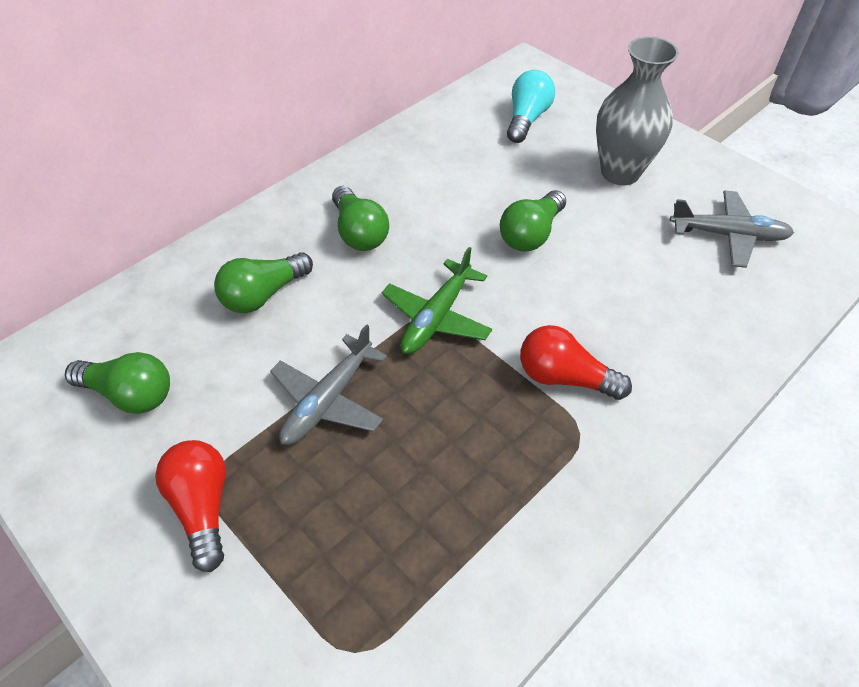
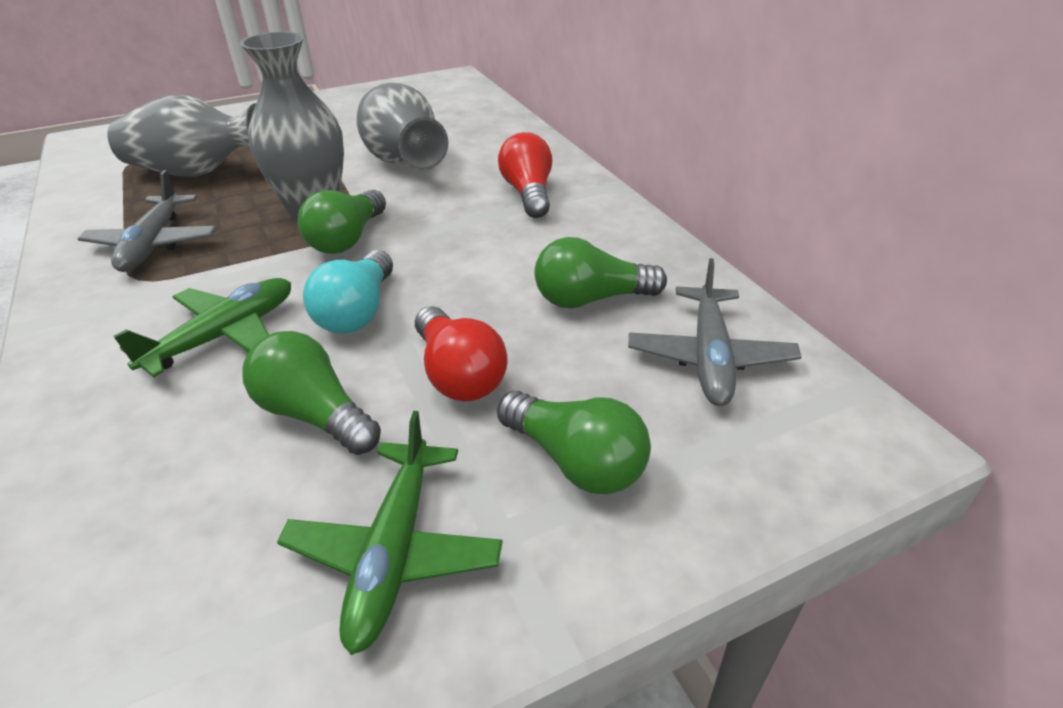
green plane: 1 -> 2
grey vase: 1 -> 3

